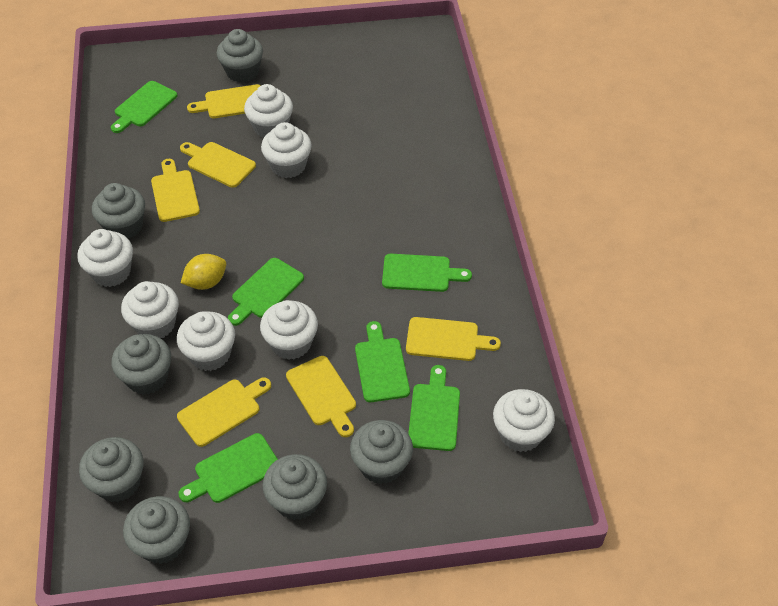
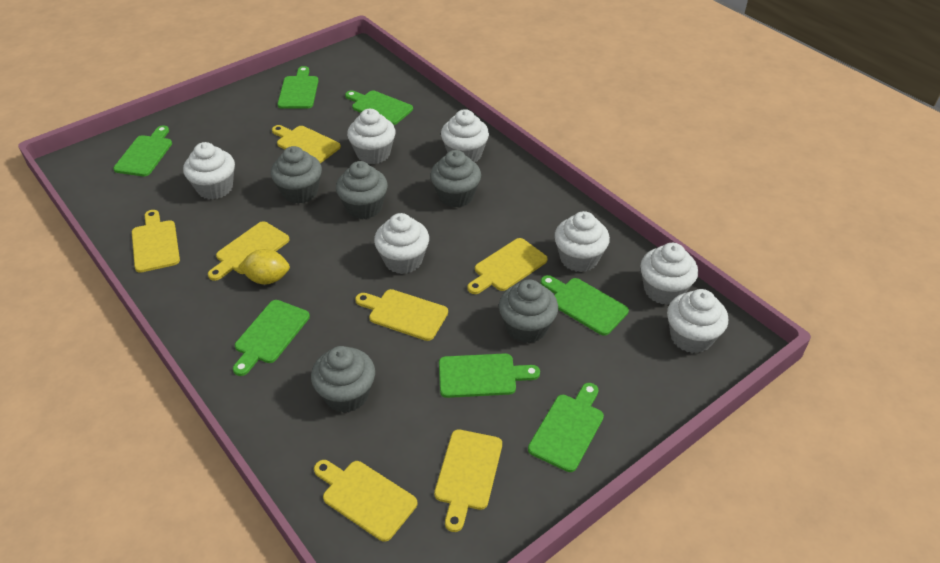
green cutting board: 6 -> 7
grey cupcake: 7 -> 5
yellow cutting board: 6 -> 7

